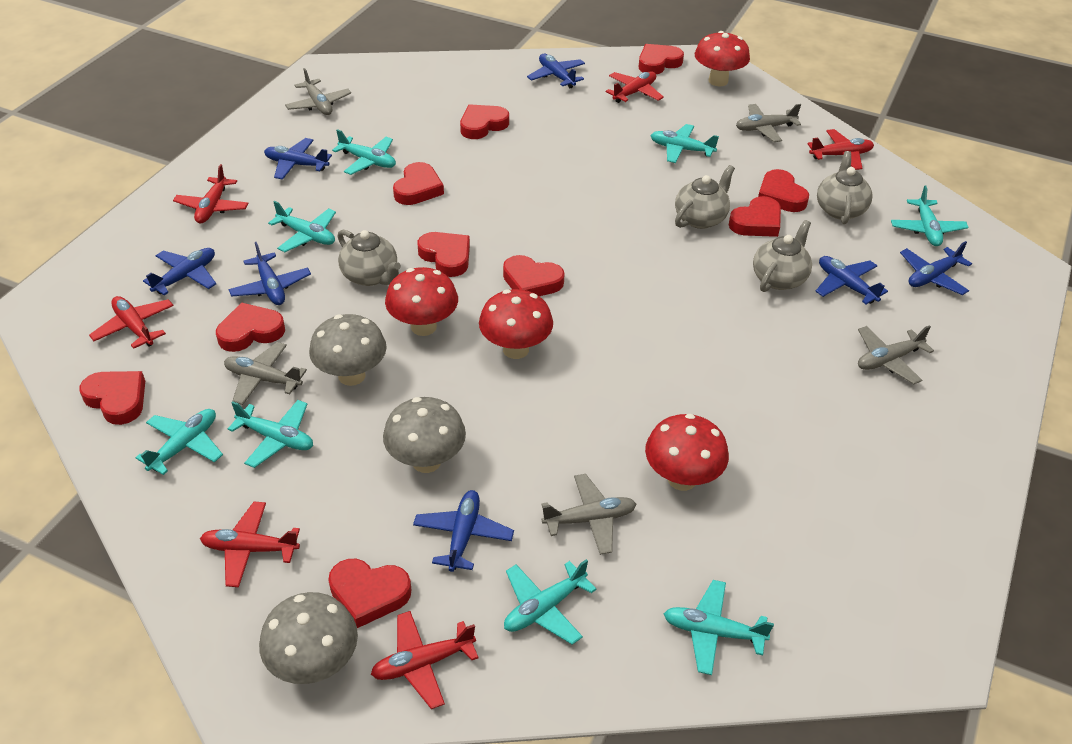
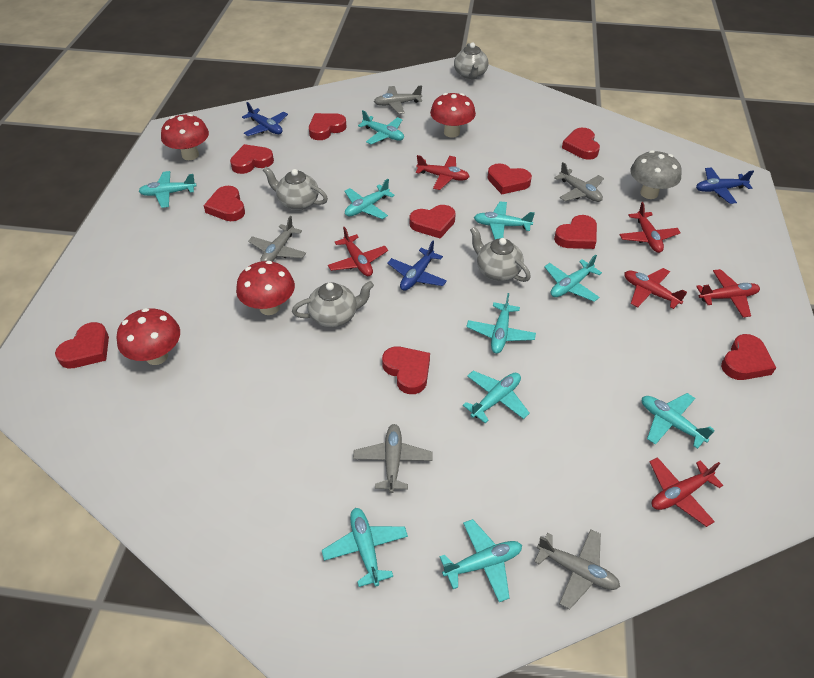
blue plane: 7 -> 3
grey mushroom: 3 -> 1
turquoise plane: 8 -> 10

